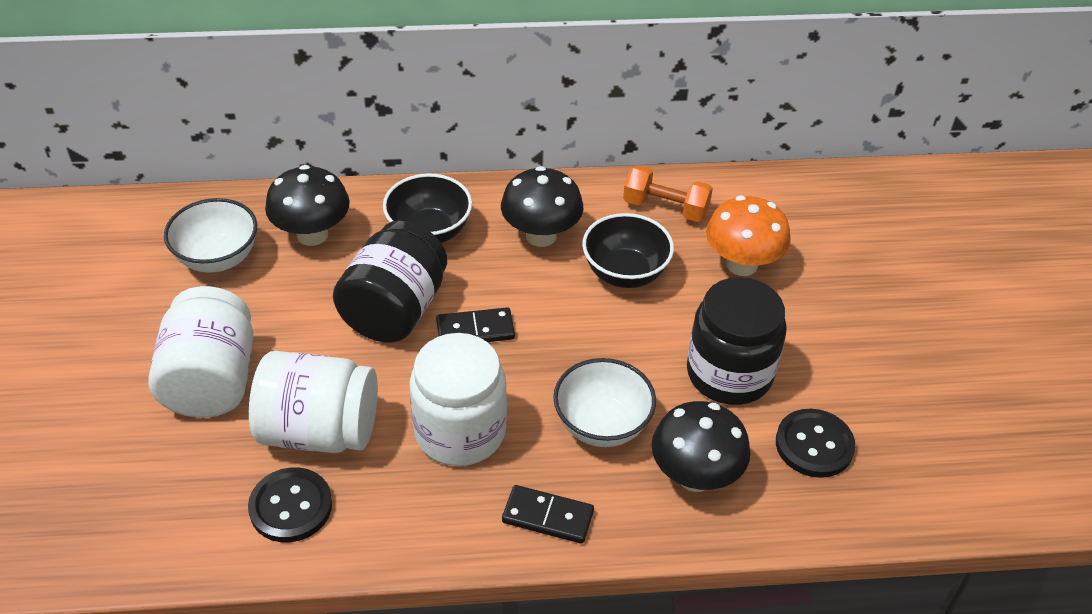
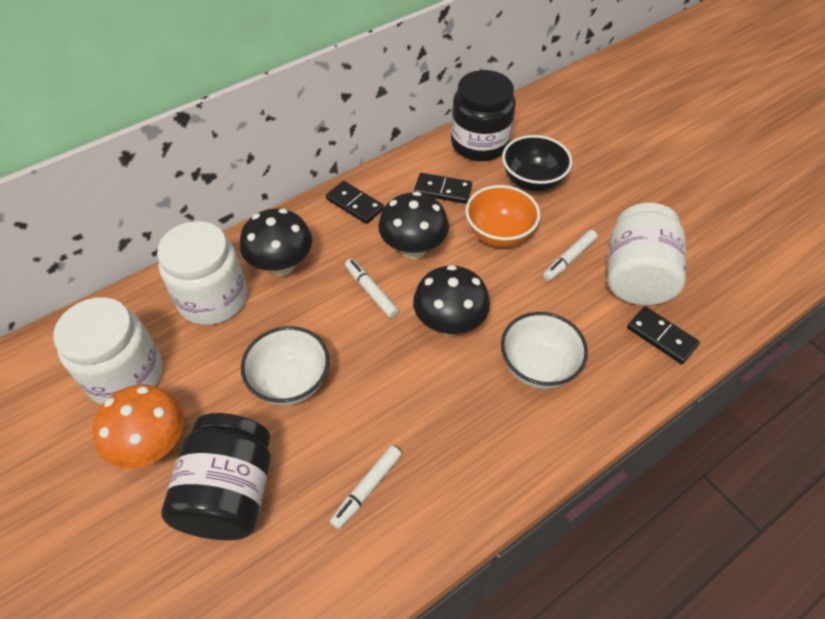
black bowl: 2 -> 1
black button: 2 -> 0
black domino: 2 -> 3
orange bowl: 0 -> 1
orange dumbbell: 1 -> 0
white marker: 0 -> 3

